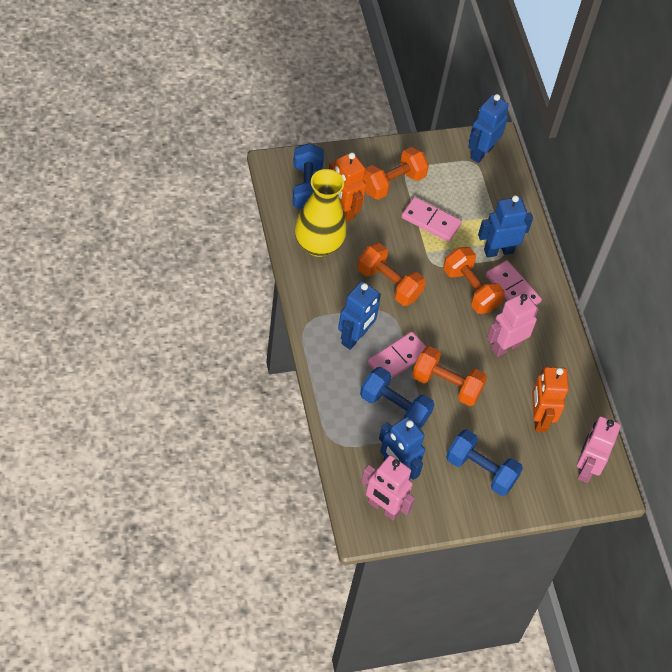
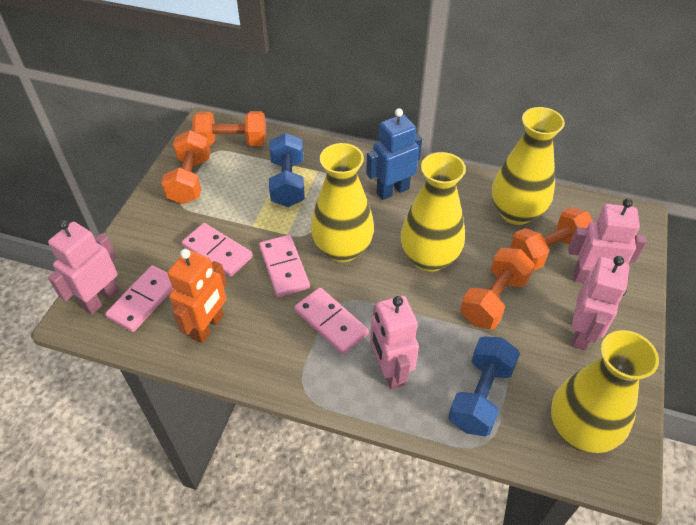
blue dumbbell: 3 -> 2
blue robot: 4 -> 1
orange robot: 2 -> 1
pink domino: 3 -> 4
pink robot: 3 -> 4
yellow vase: 1 -> 4

